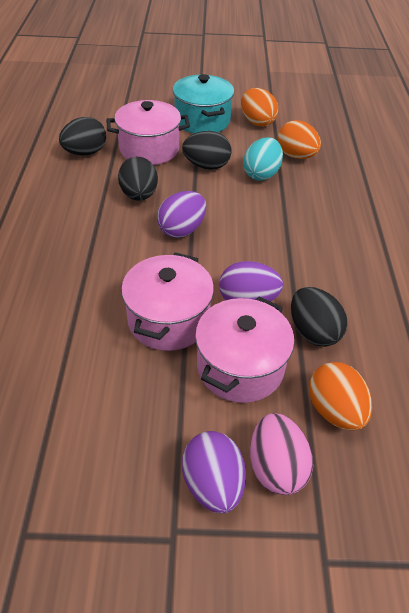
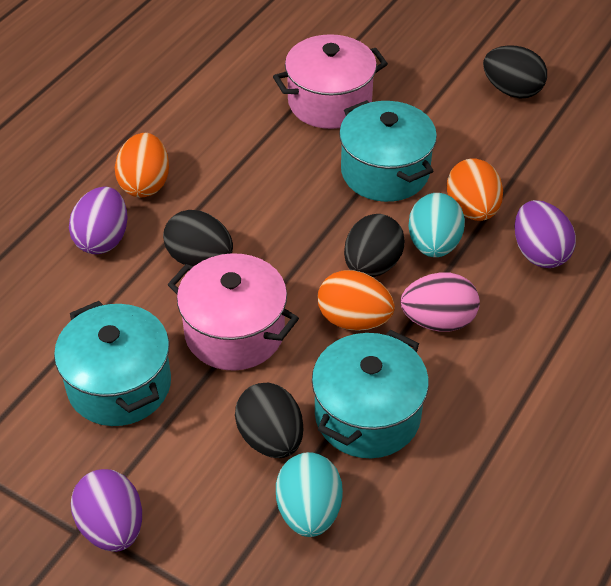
pink pot: 3 -> 2
turquoise egg: 1 -> 2
turquoise pot: 1 -> 3

